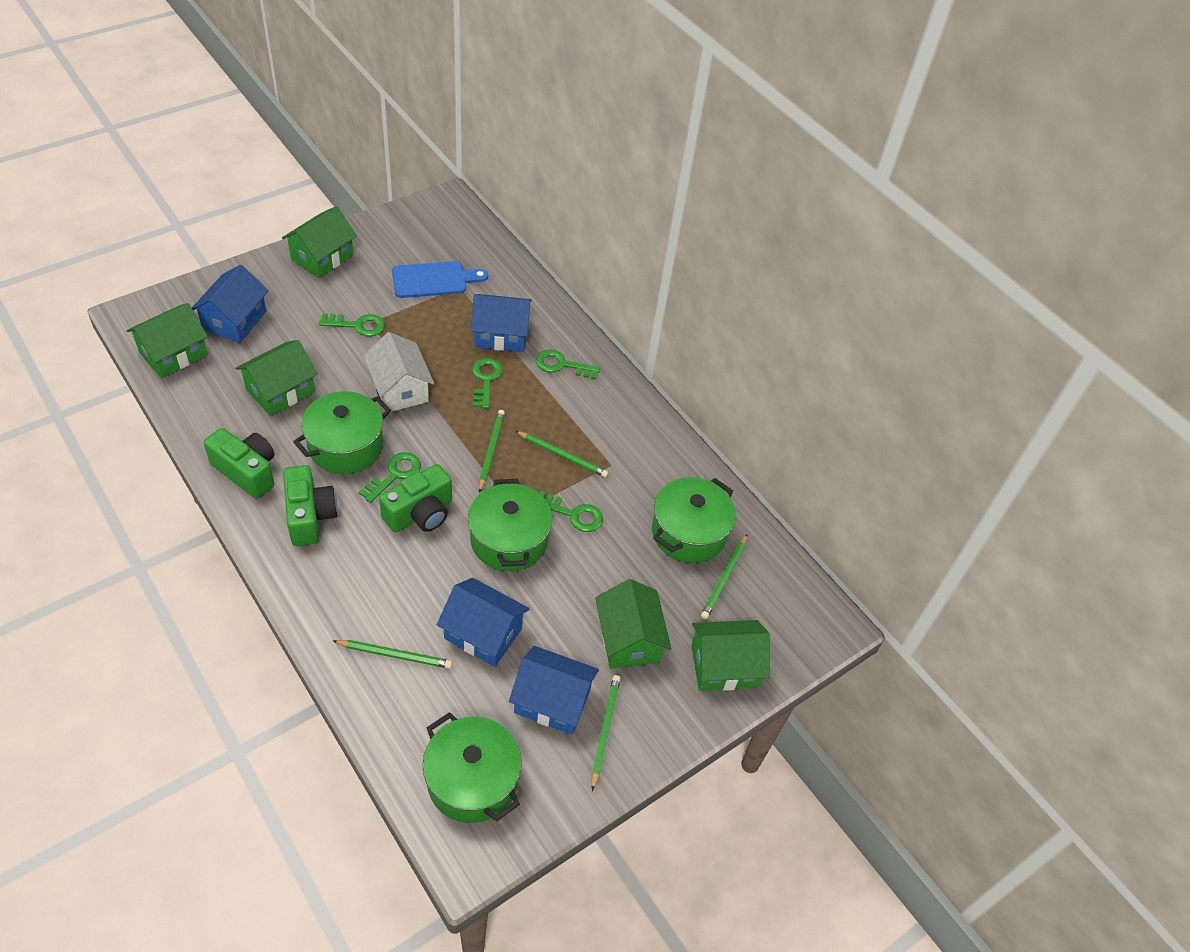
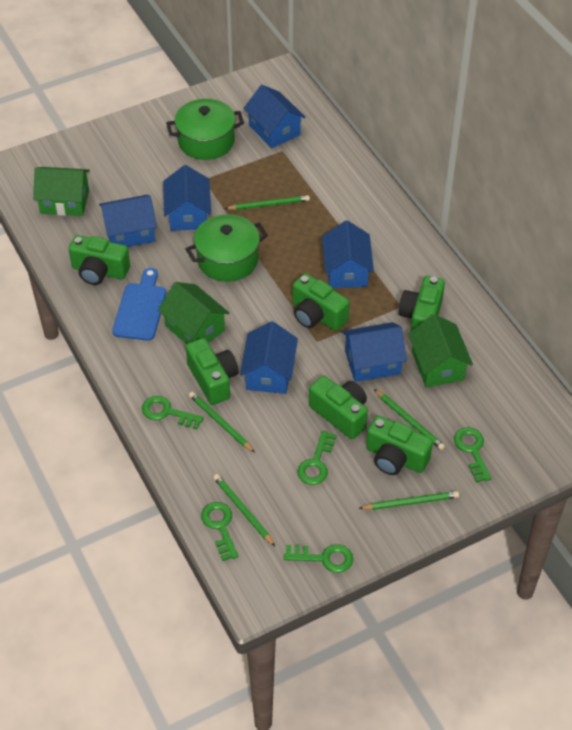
blue house: 4 -> 6
green camera: 3 -> 6
green house: 5 -> 3
green pot: 4 -> 2
white house: 1 -> 0

